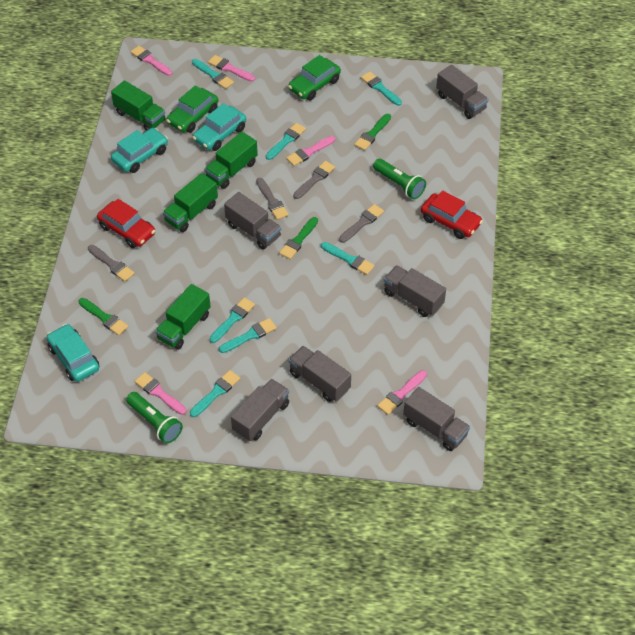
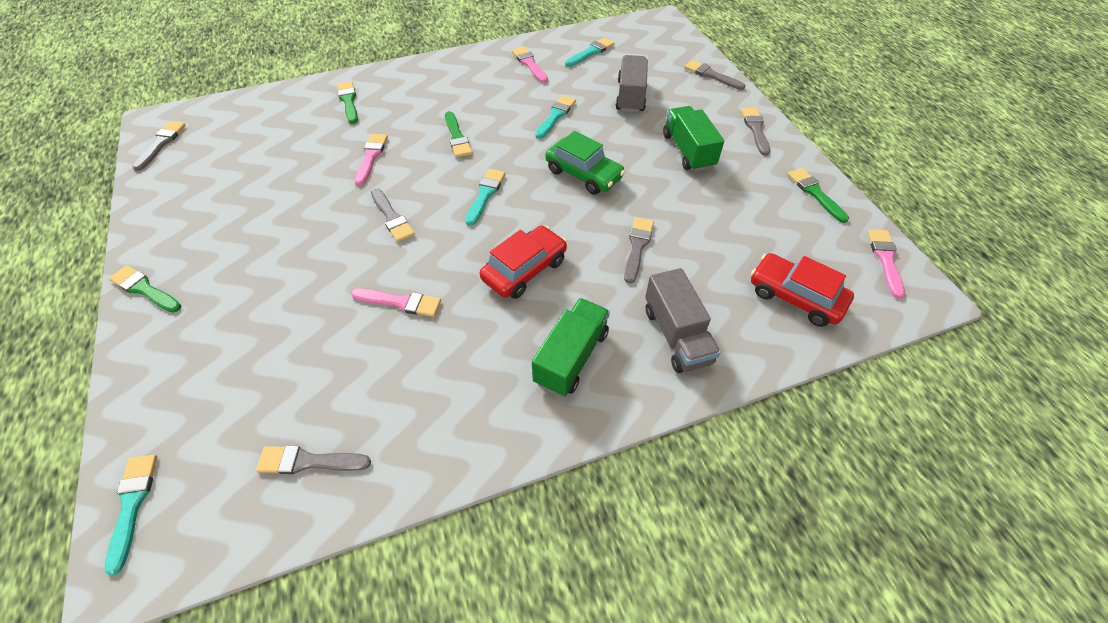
green brush: 3 -> 4
green car: 2 -> 1
green flashlight: 2 -> 0
green truck: 4 -> 2
grey brush: 4 -> 6
grey truck: 6 -> 2
pink brush: 5 -> 4
turquoise brush: 7 -> 4
turquoise car: 3 -> 0

